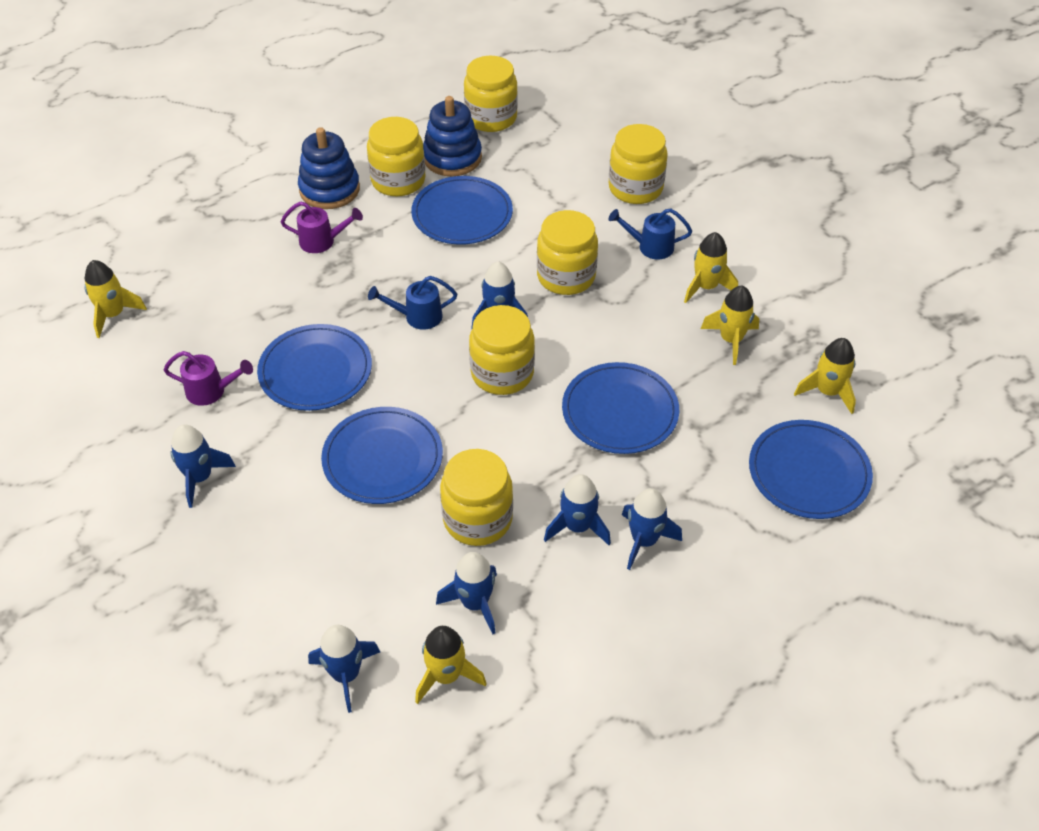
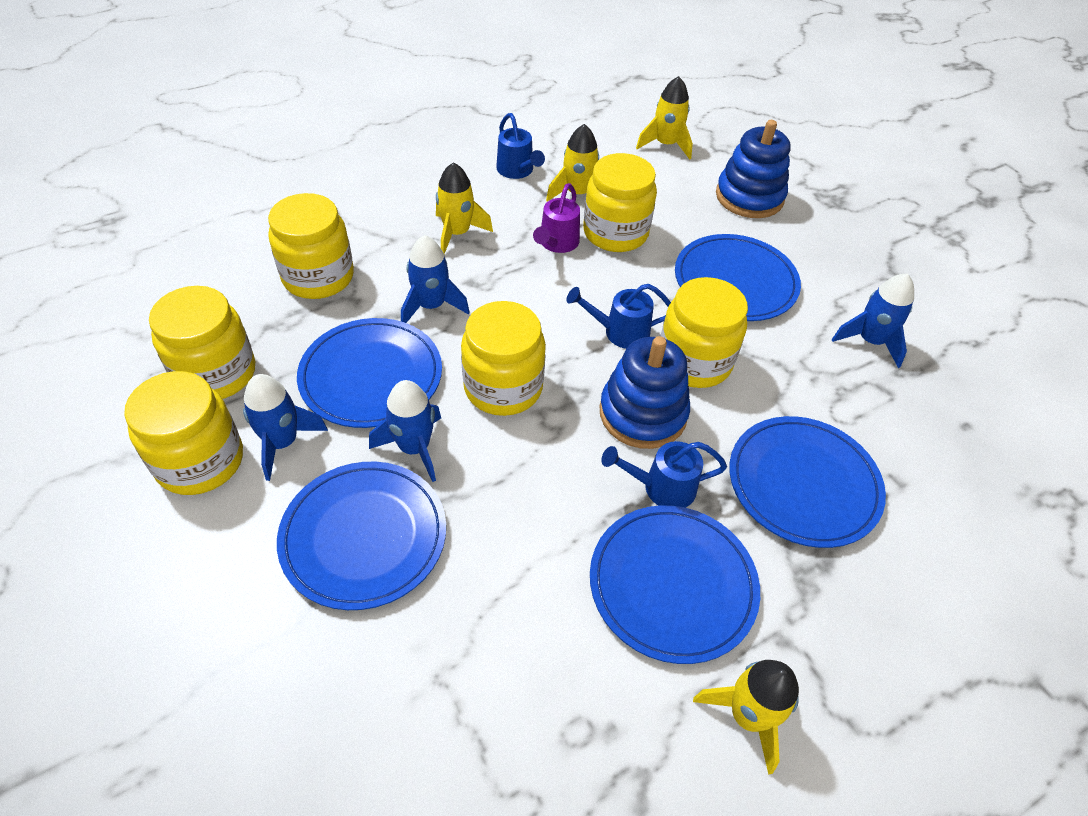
blue rocket: 6 -> 4
blue watering can: 2 -> 3
purple watering can: 2 -> 1
yellow rocket: 5 -> 4

